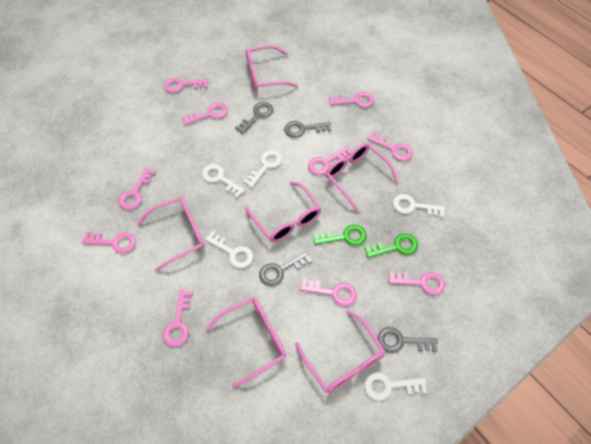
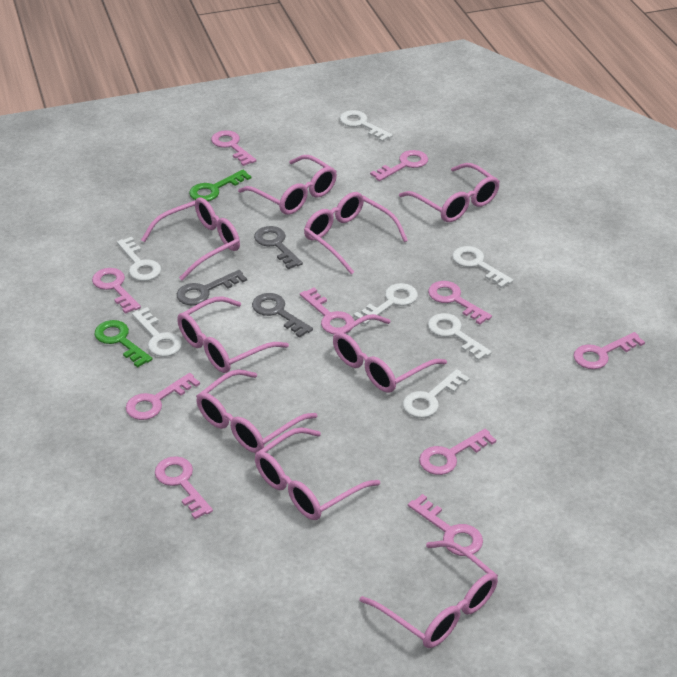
grey key: 4 -> 3
pink glasses: 6 -> 9
white key: 5 -> 7

